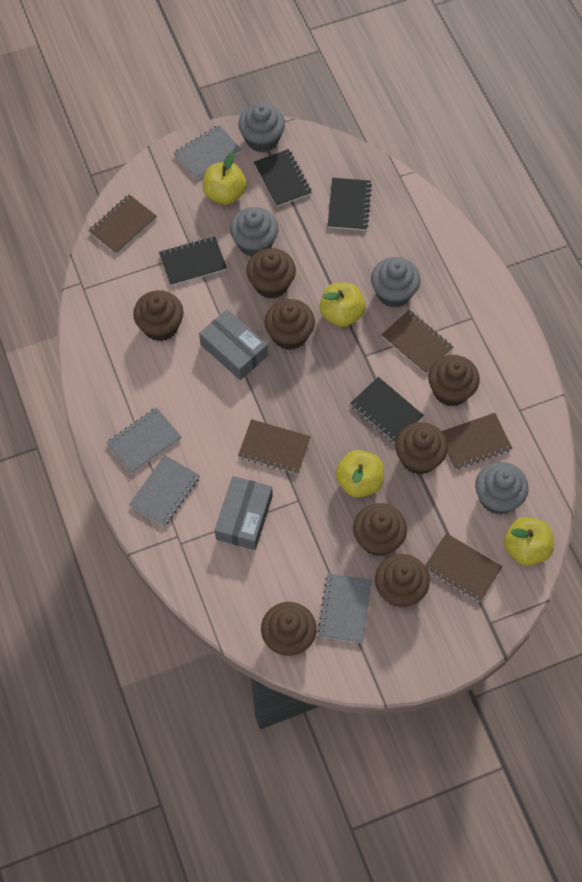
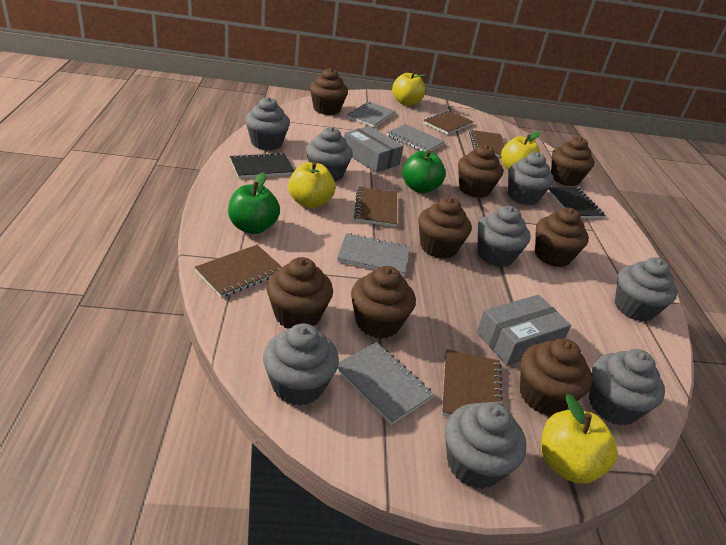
black notebook: 4 -> 2
green apple: 0 -> 2
grey cupcake: 4 -> 8

